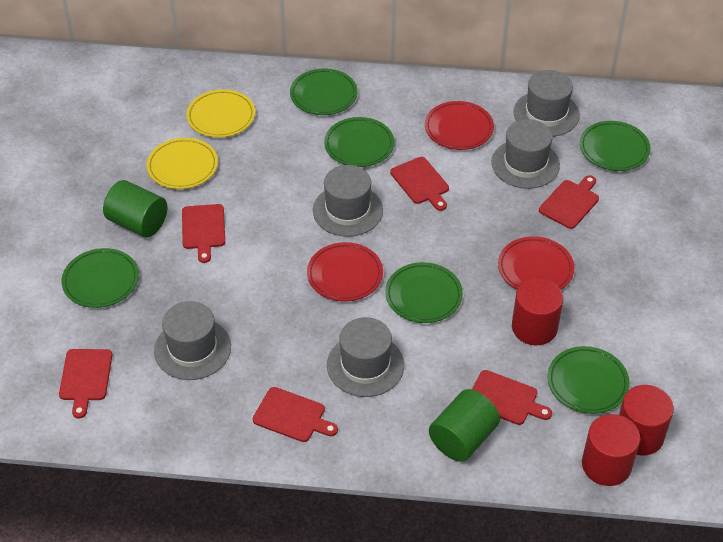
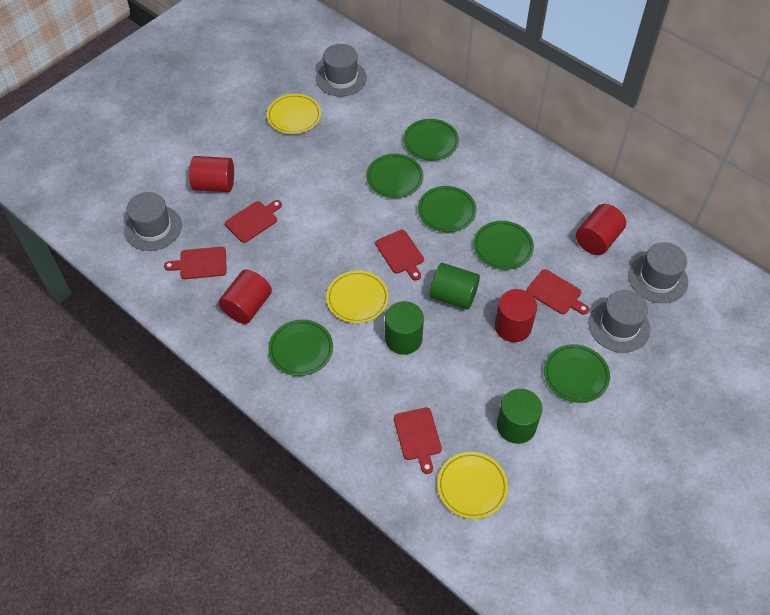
green cylinder: 2 -> 3
grey hat: 5 -> 4
red cutting board: 6 -> 5
red cylinder: 3 -> 4
red plate: 3 -> 0
yellow plate: 2 -> 3

